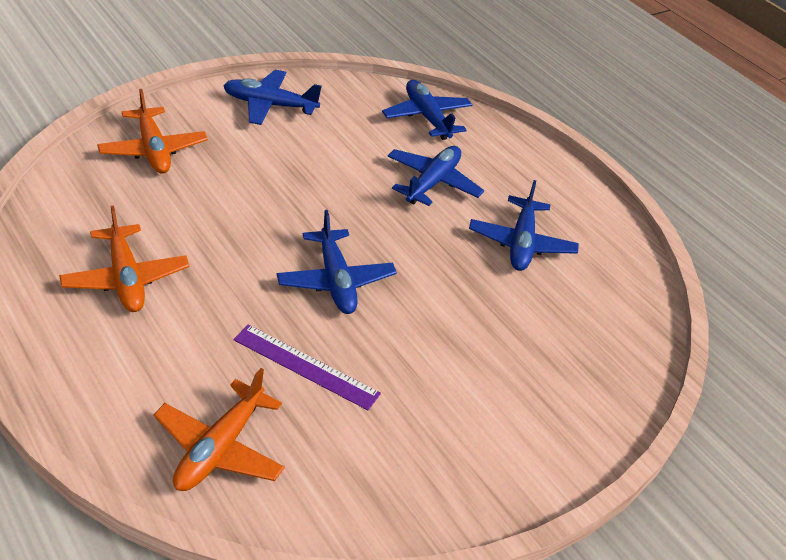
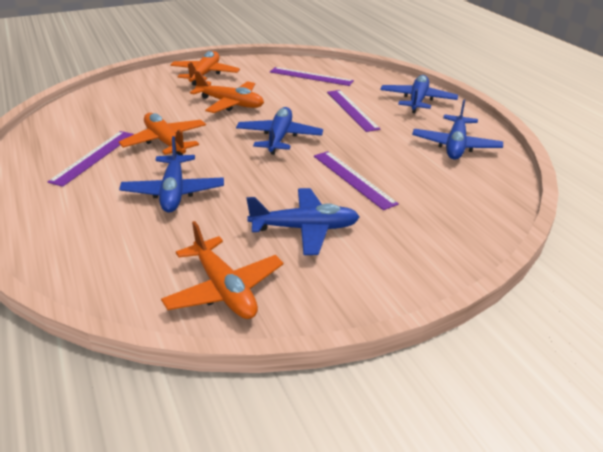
orange plane: 3 -> 4
purple ruler: 1 -> 4

